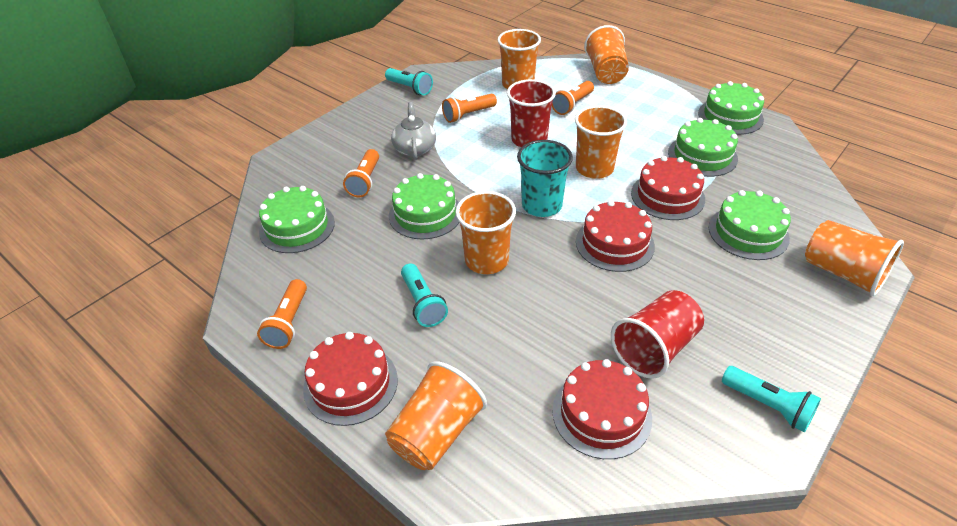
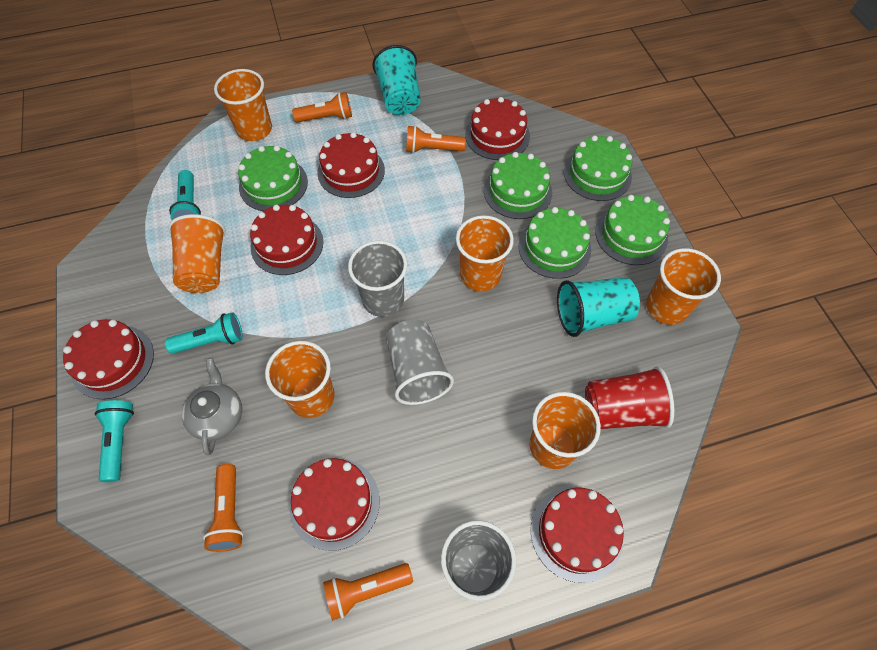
grey cup: 0 -> 3
red cake: 4 -> 6
red cup: 2 -> 1
turquoise cup: 1 -> 2

